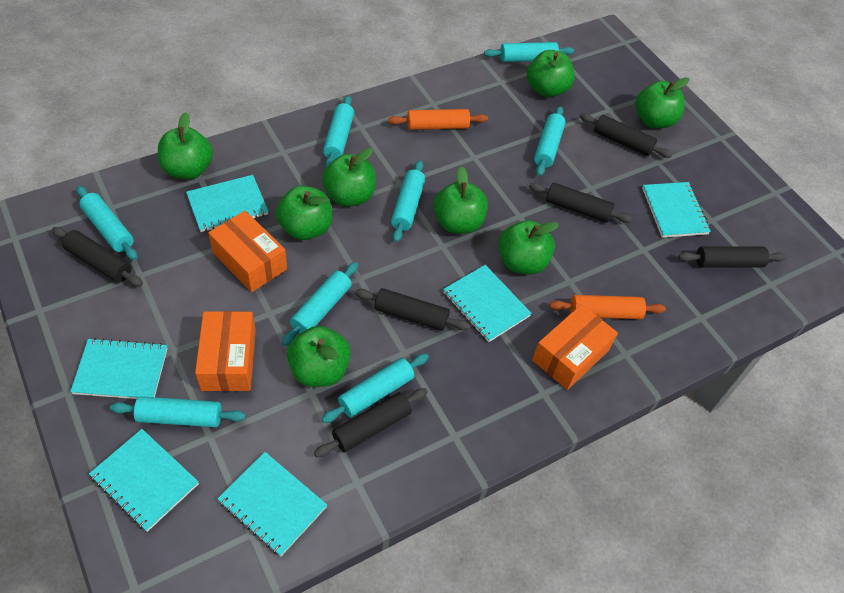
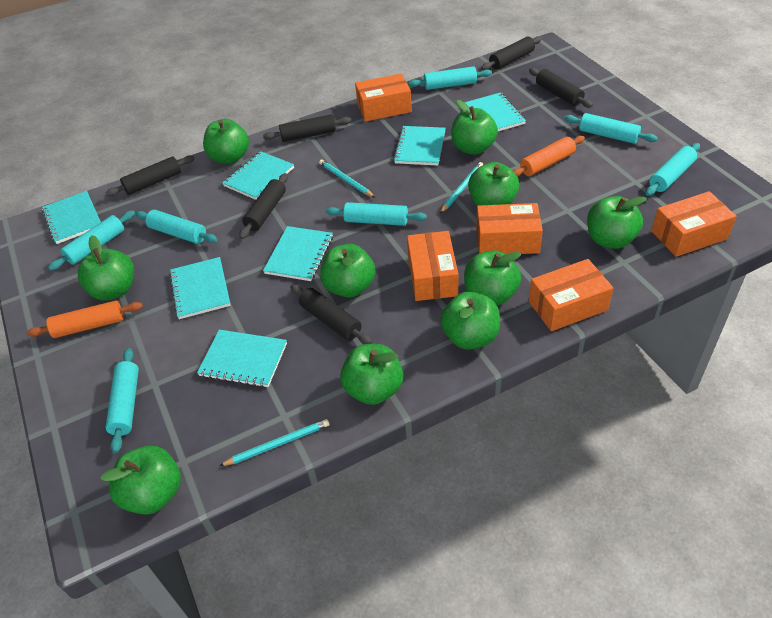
green apple: 8 -> 10
orange box: 3 -> 5
turquoise notebook: 6 -> 7
turquoise pencil: 0 -> 3
turquoise rolling pin: 8 -> 7

